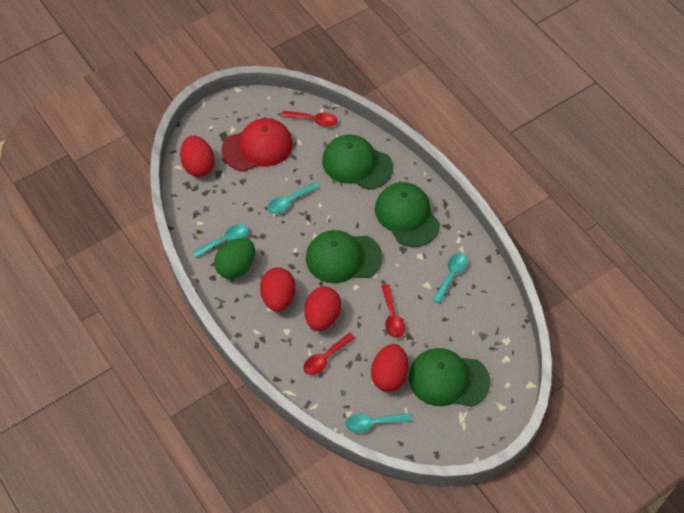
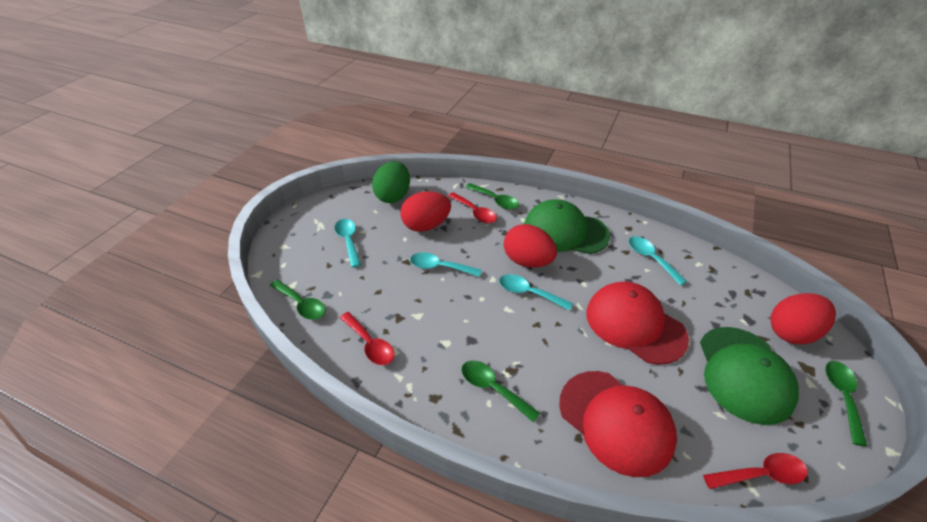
green cap: 4 -> 2
green spoon: 0 -> 4
red cap: 1 -> 2
red egg: 4 -> 3

